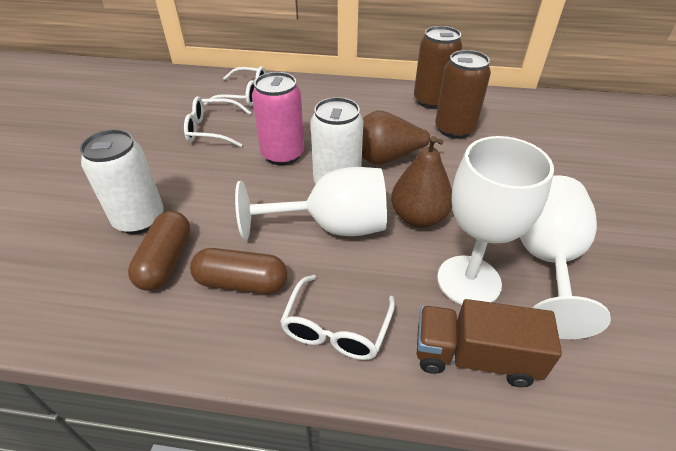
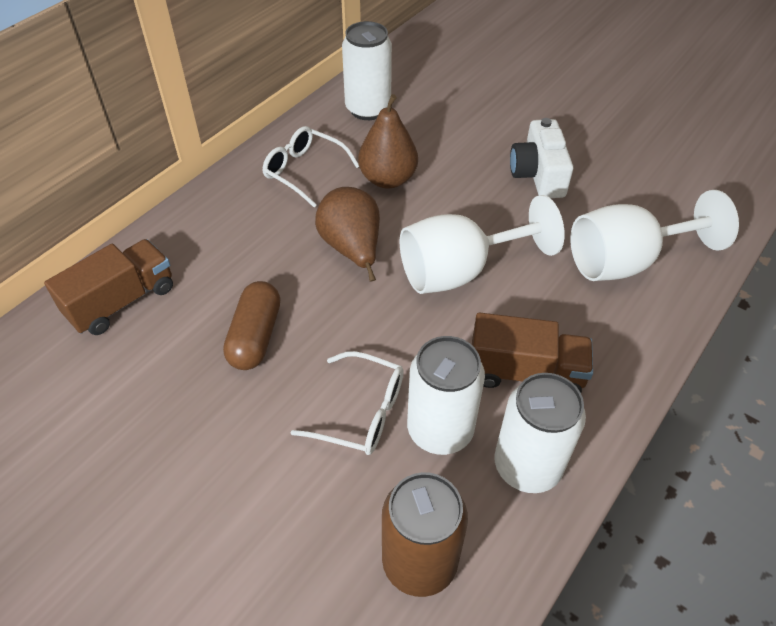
brown can: 2 -> 1
brown capsule: 2 -> 1
brown truck: 1 -> 2
pink can: 1 -> 0
white camera: 0 -> 1
white can: 2 -> 3
white glasses: 3 -> 2
white goblet: 3 -> 2

